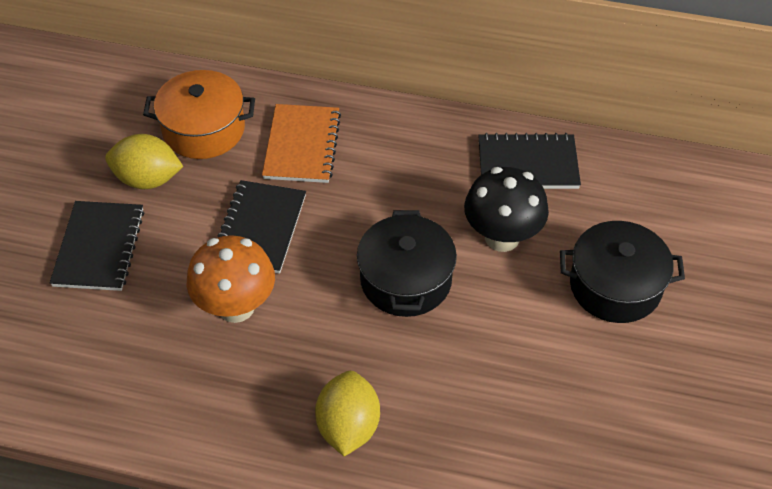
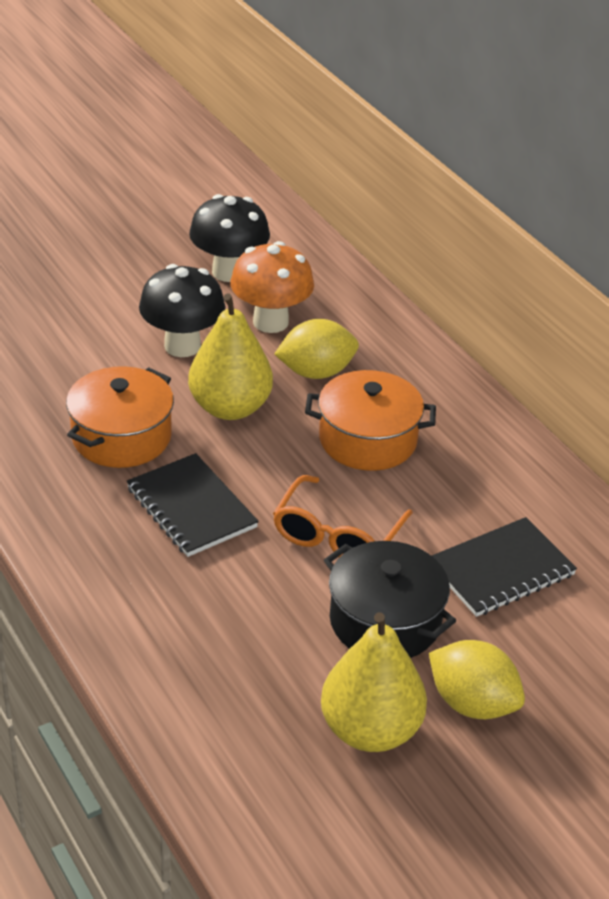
black mushroom: 1 -> 2
black notebook: 3 -> 2
black pot: 2 -> 1
orange glasses: 0 -> 1
orange notebook: 1 -> 0
orange pot: 1 -> 2
yellow pear: 0 -> 2

